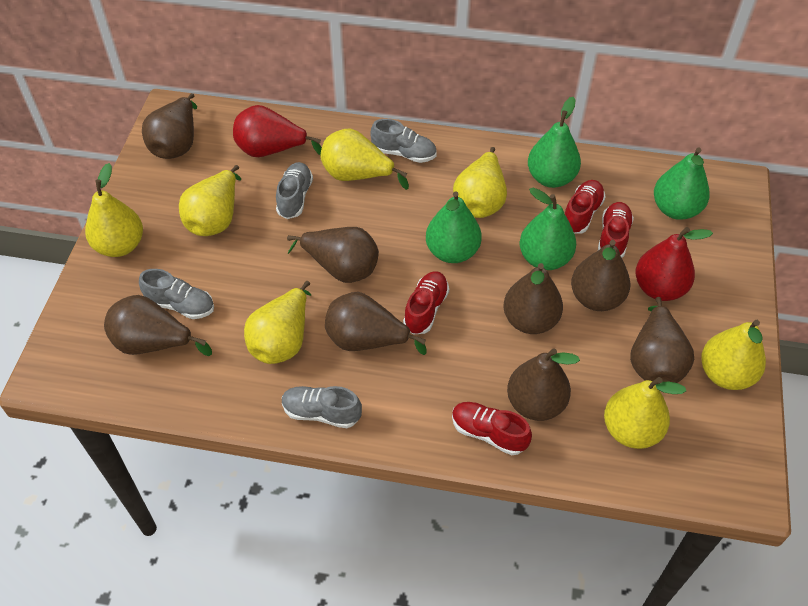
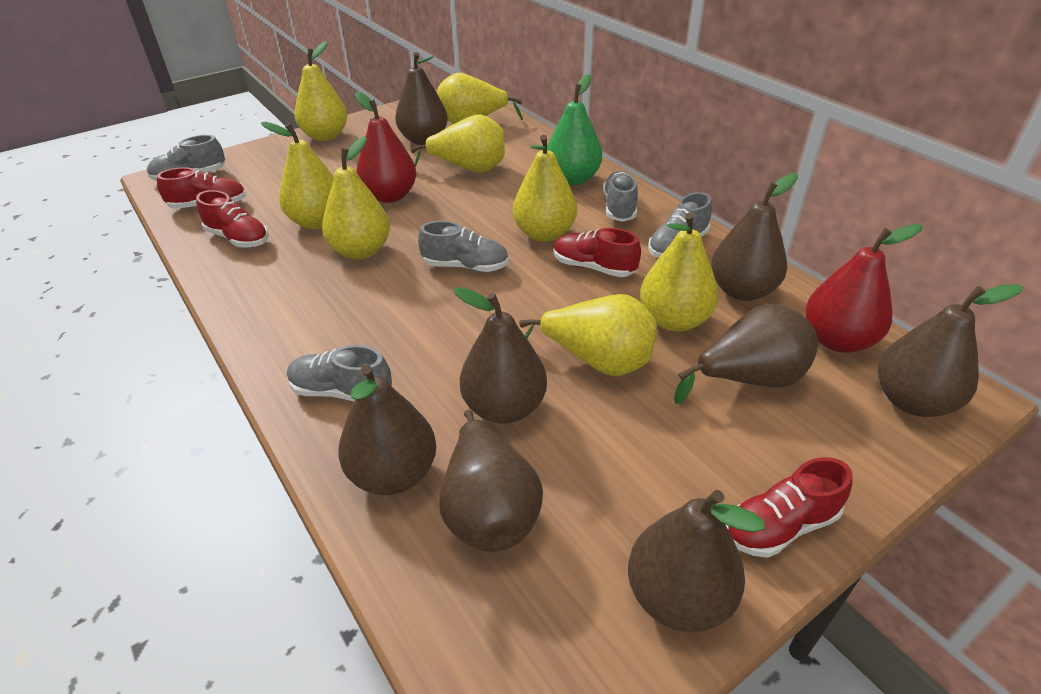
green pear: 4 -> 1
grey shoe: 4 -> 5
yellow pear: 7 -> 8

